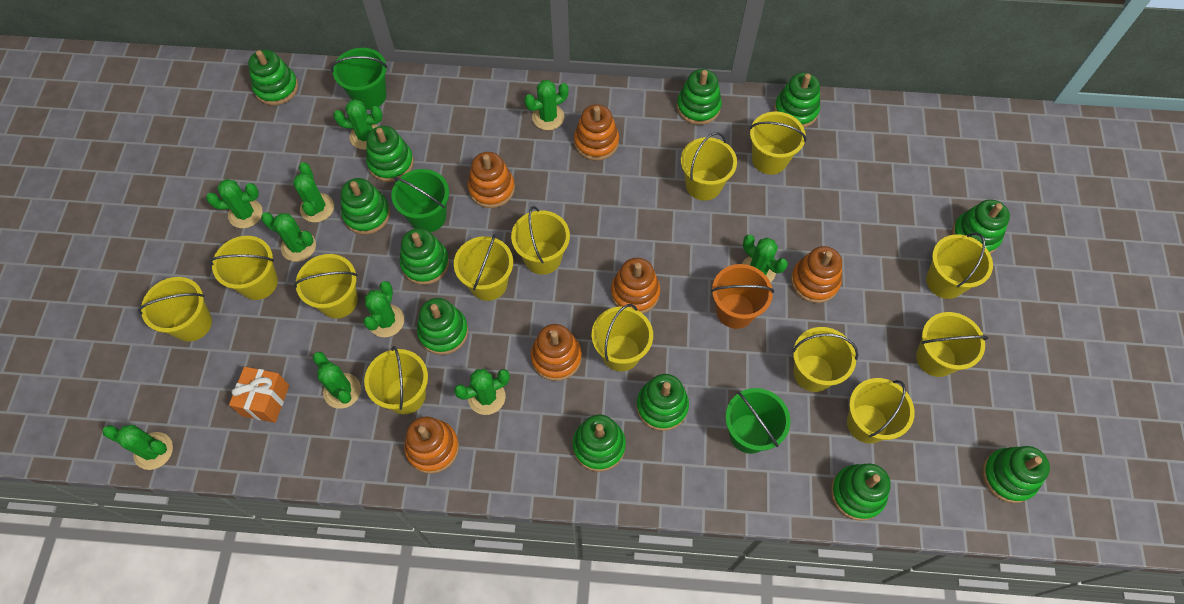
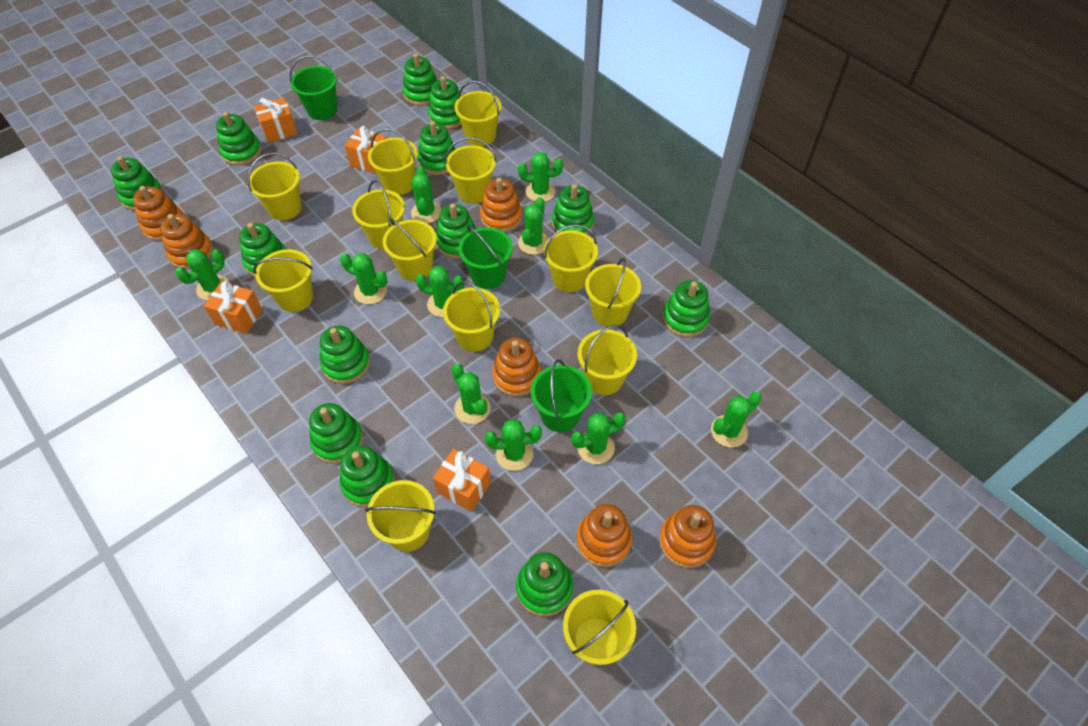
green stacking toy: 12 -> 13
orange bucket: 1 -> 0
orange gift: 1 -> 4

